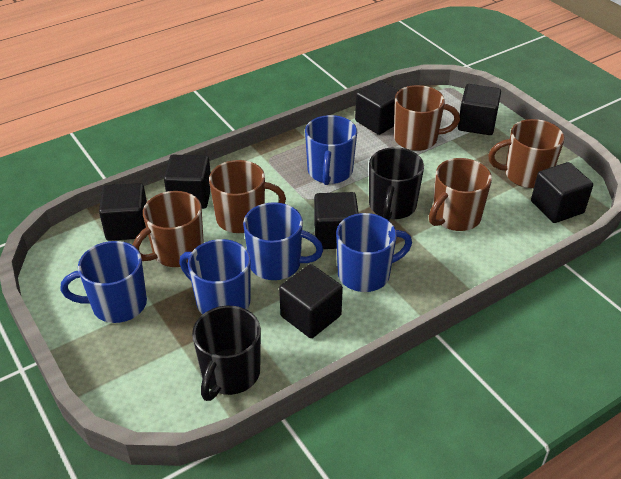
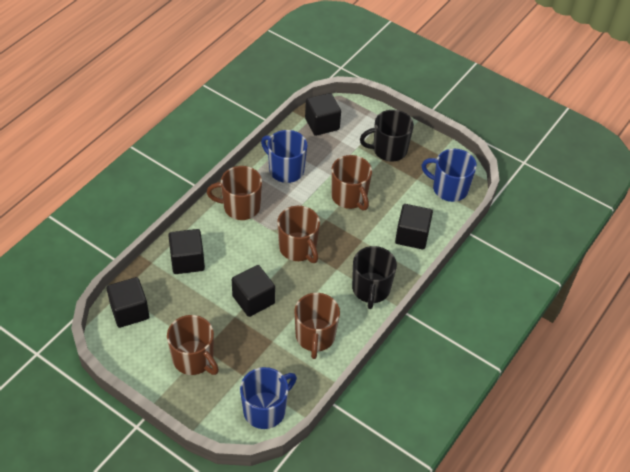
black cube: 7 -> 5
blue mug: 5 -> 3

